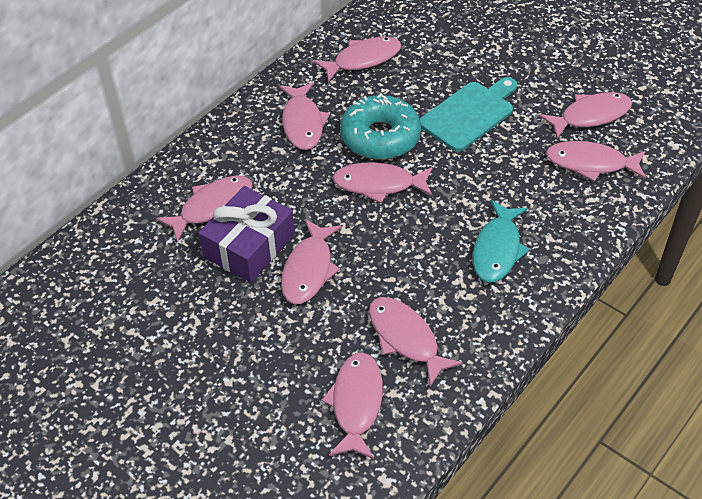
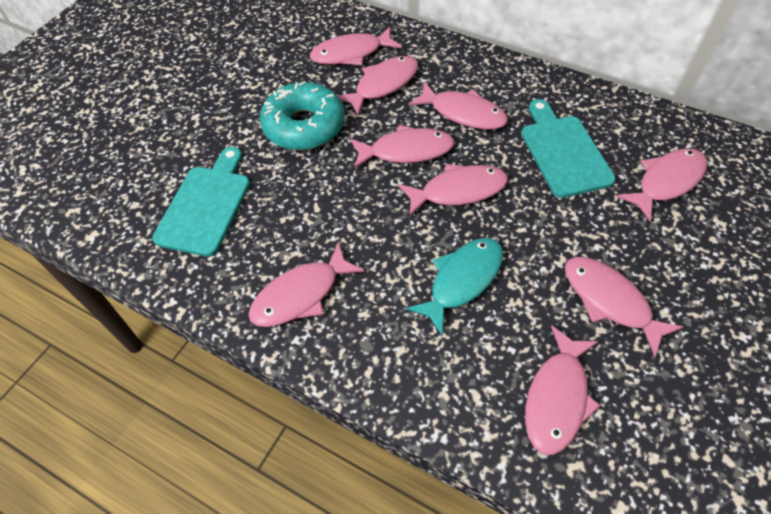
purple gift: 1 -> 0
turquoise cutting board: 1 -> 2

